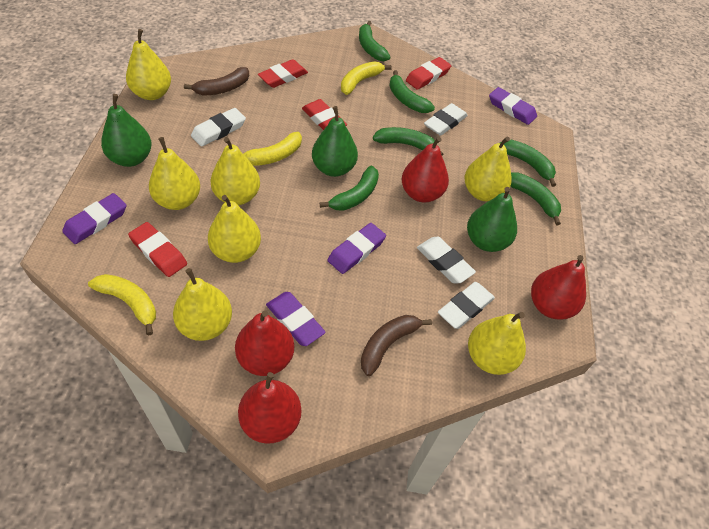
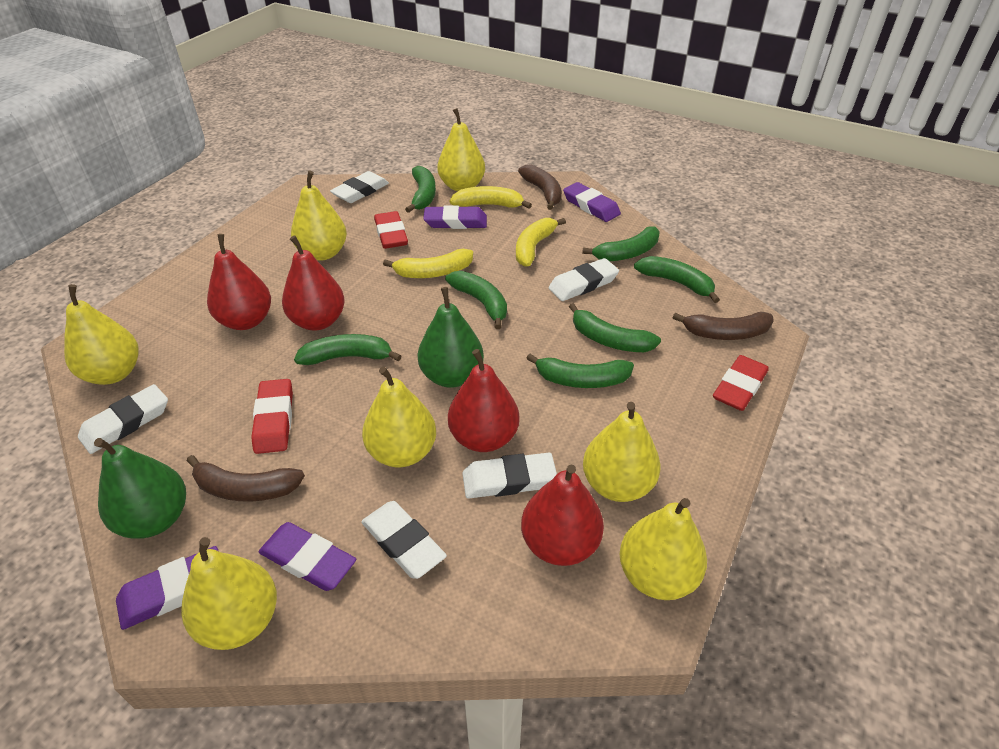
brown banana: 2 -> 3
green banana: 6 -> 7
green pear: 3 -> 2
red eraser: 4 -> 3
white eraser: 4 -> 5

